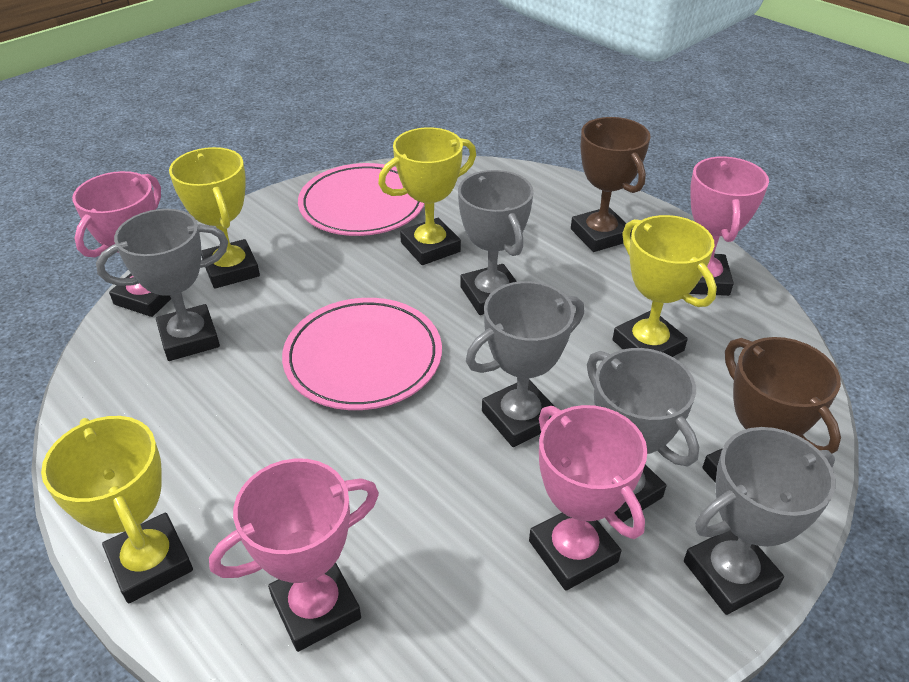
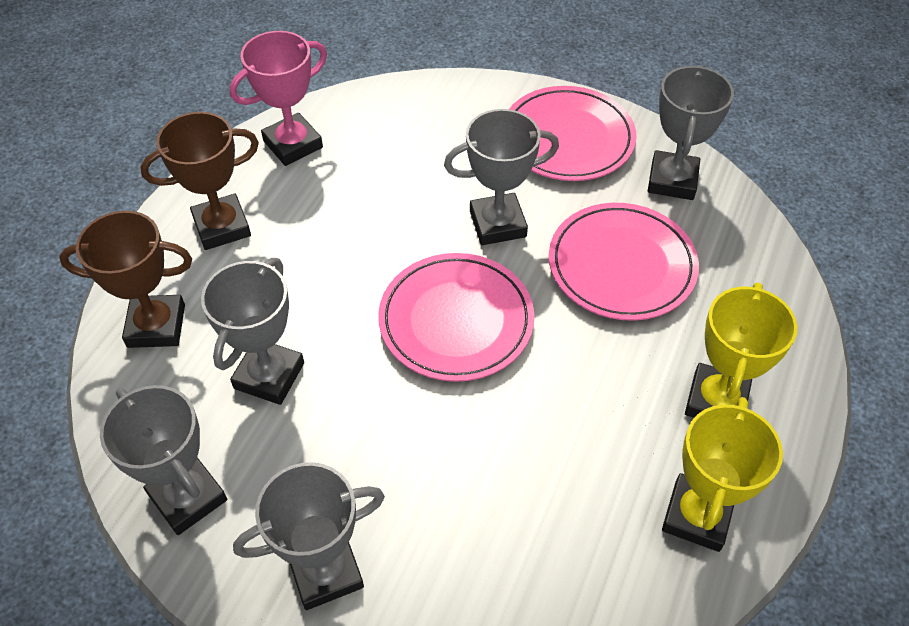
pink plate: 2 -> 3
pink trophy: 4 -> 1
yellow trophy: 4 -> 2

